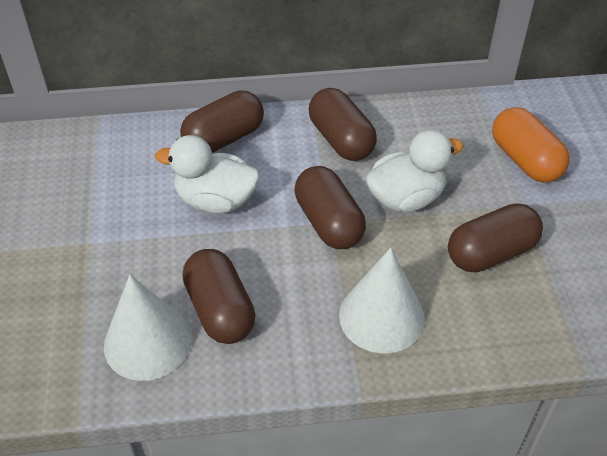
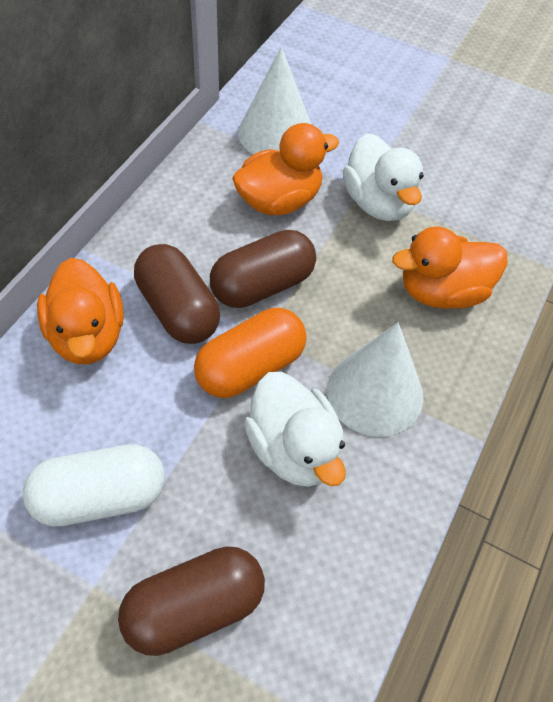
brown capsule: 5 -> 3
orange duck: 0 -> 3
white capsule: 0 -> 1

